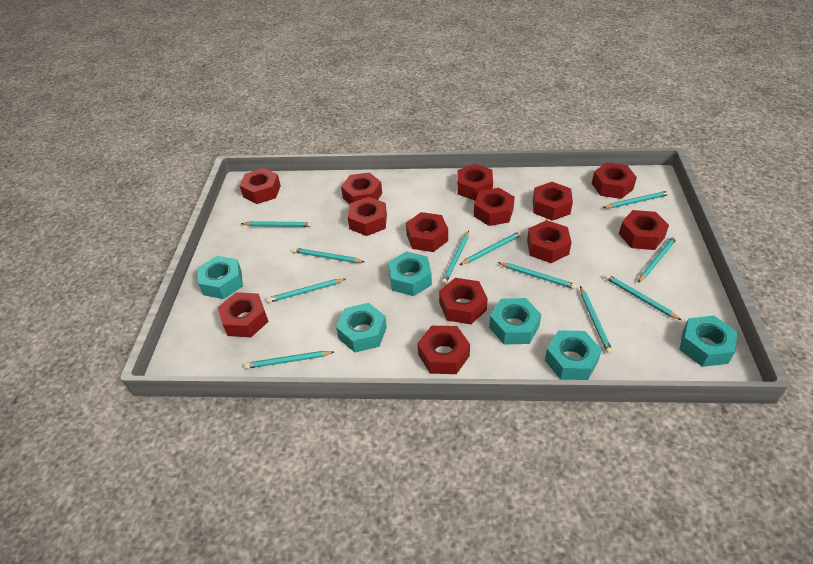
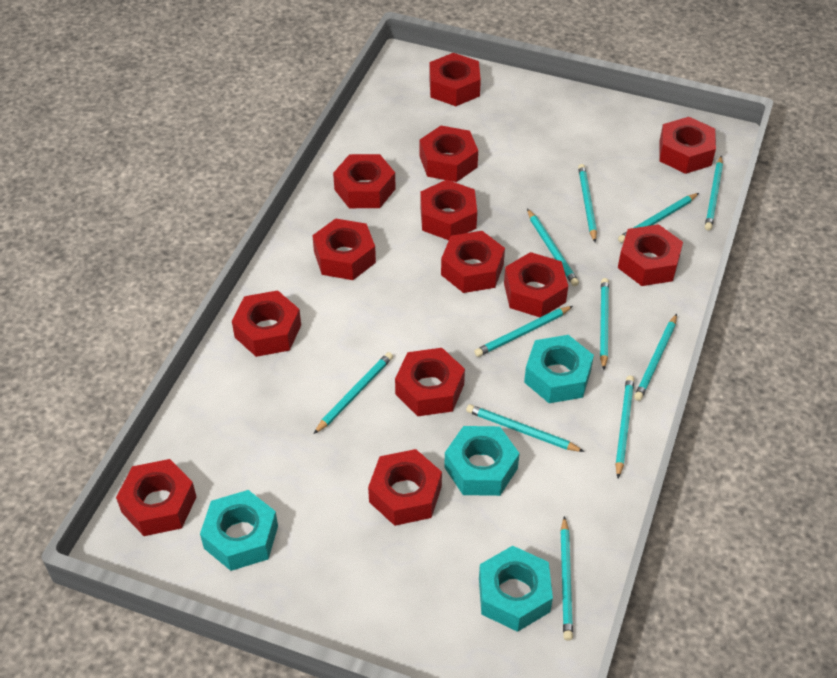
turquoise nut: 6 -> 4

